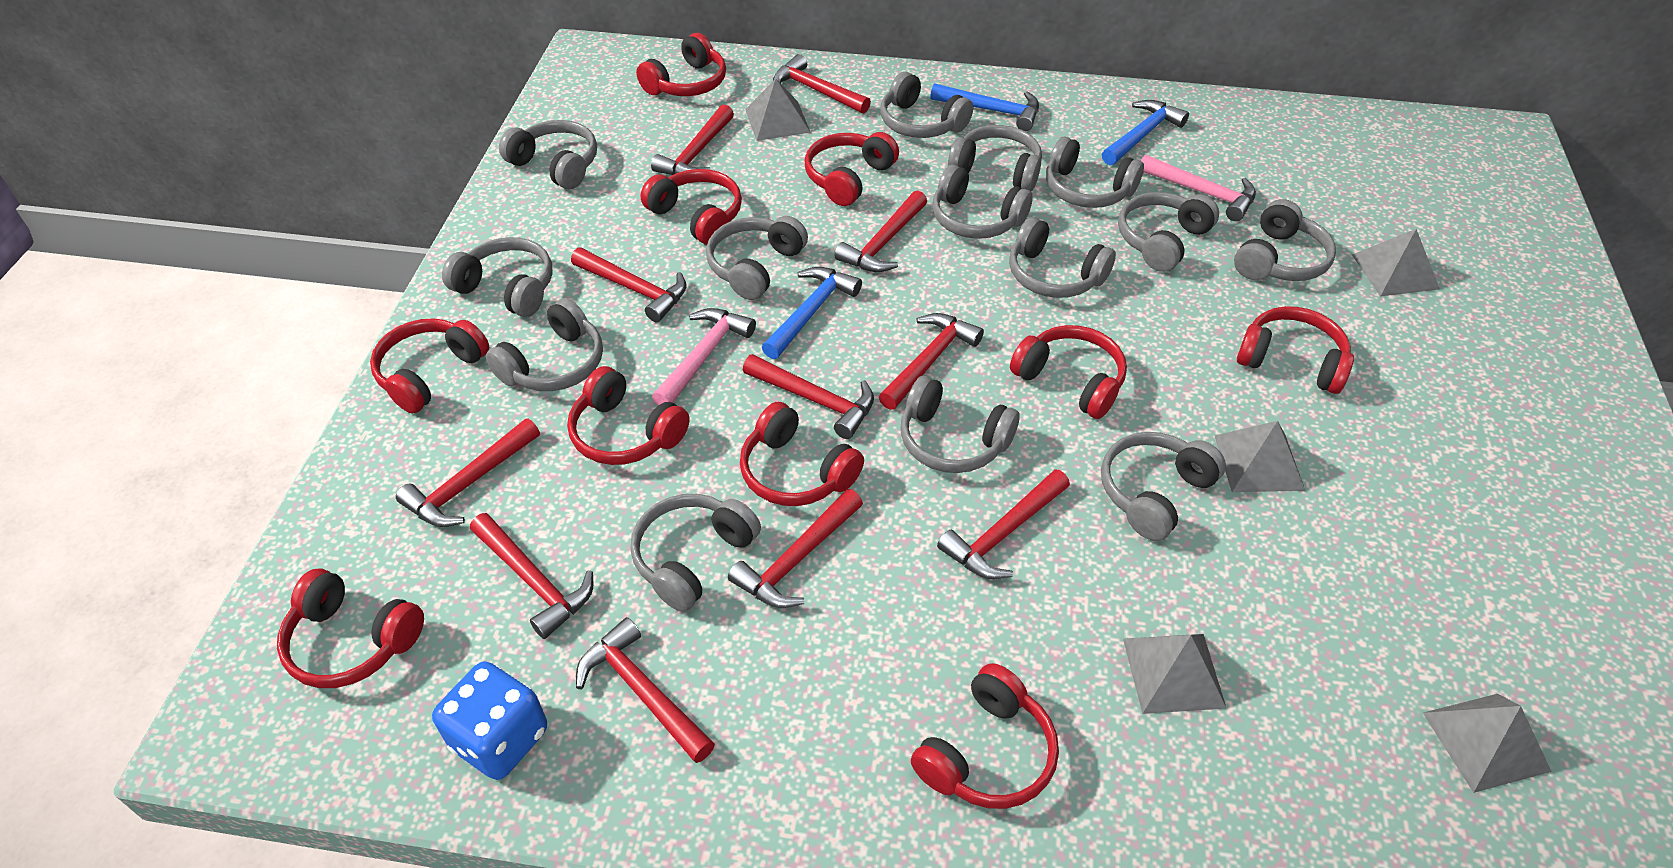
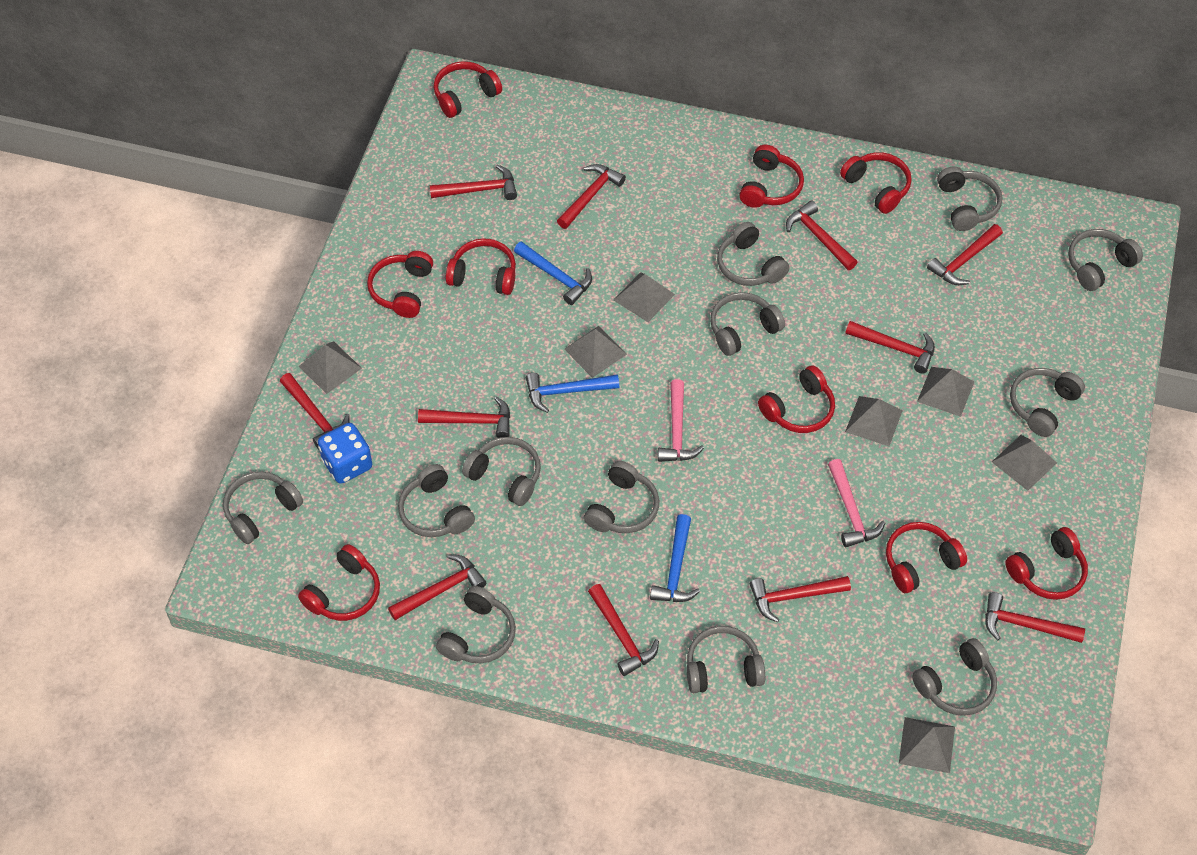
grey headphones: 14 -> 12
grey pyramid: 5 -> 7
red headphones: 10 -> 9

